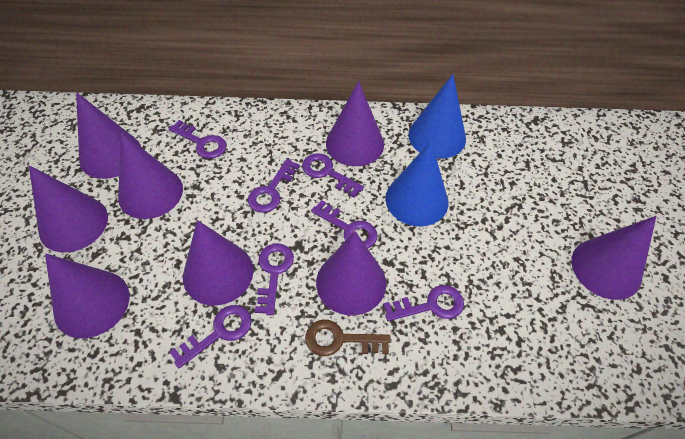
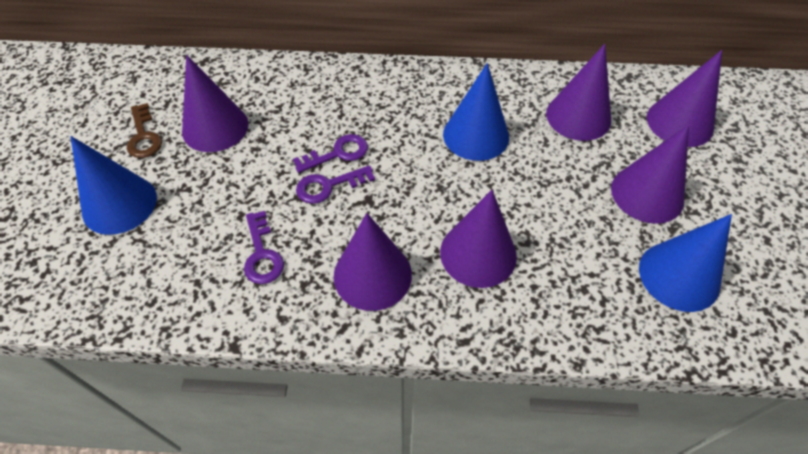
blue cone: 2 -> 3
purple cone: 8 -> 6
purple key: 7 -> 3

